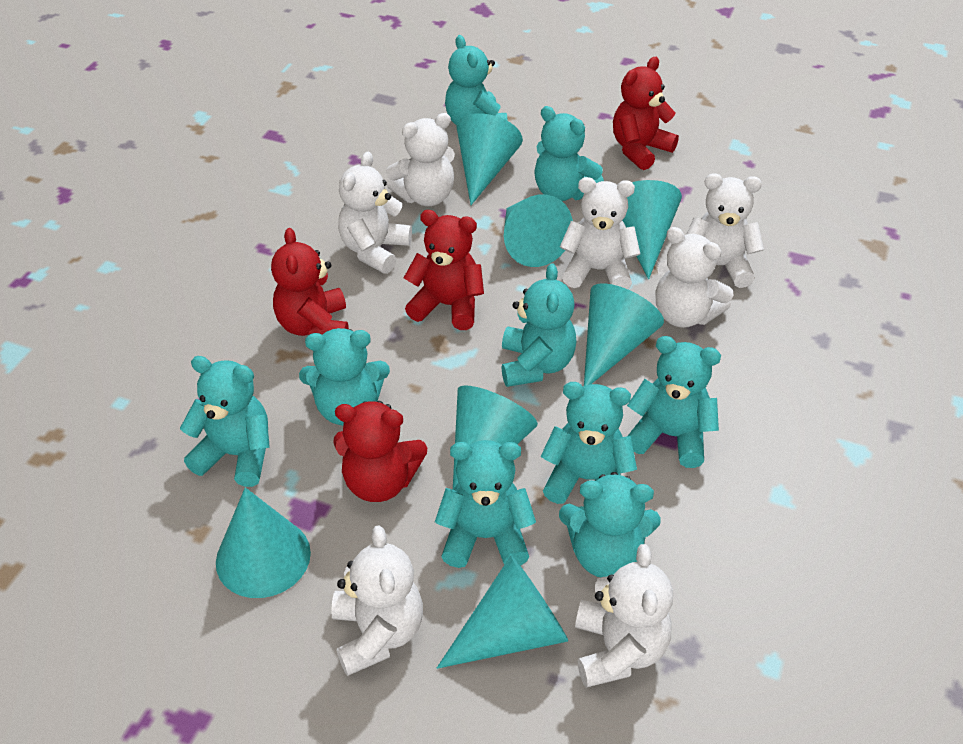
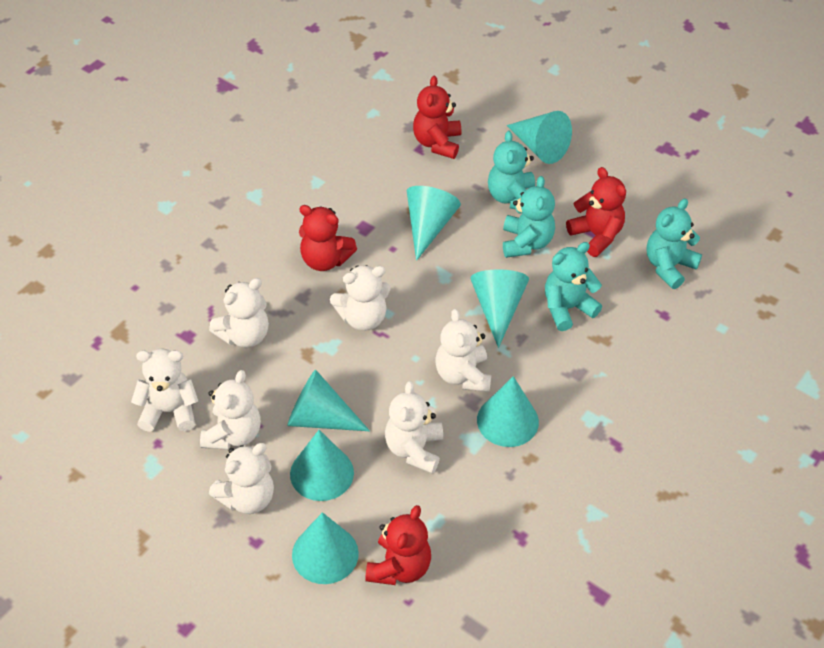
turquoise teddy bear: 9 -> 4

